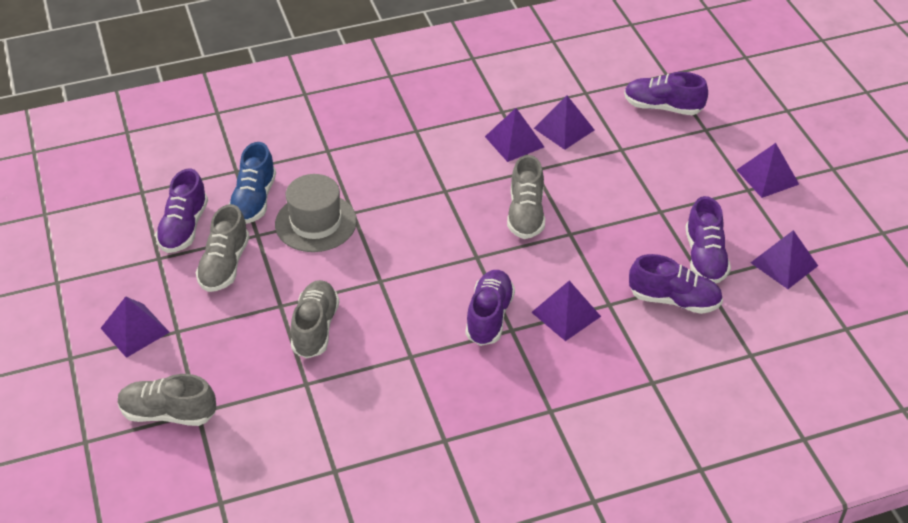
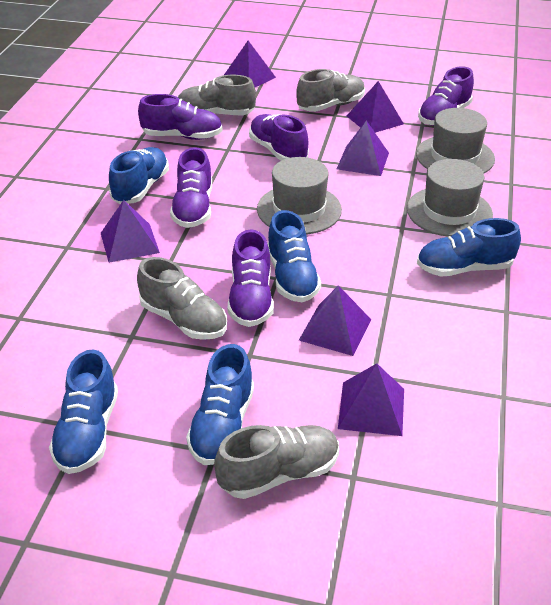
blue shoe: 1 -> 5
grey hat: 1 -> 3

